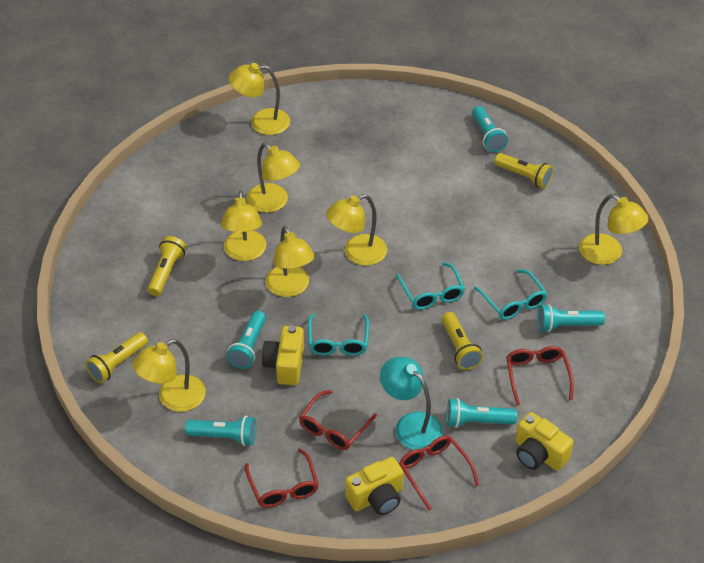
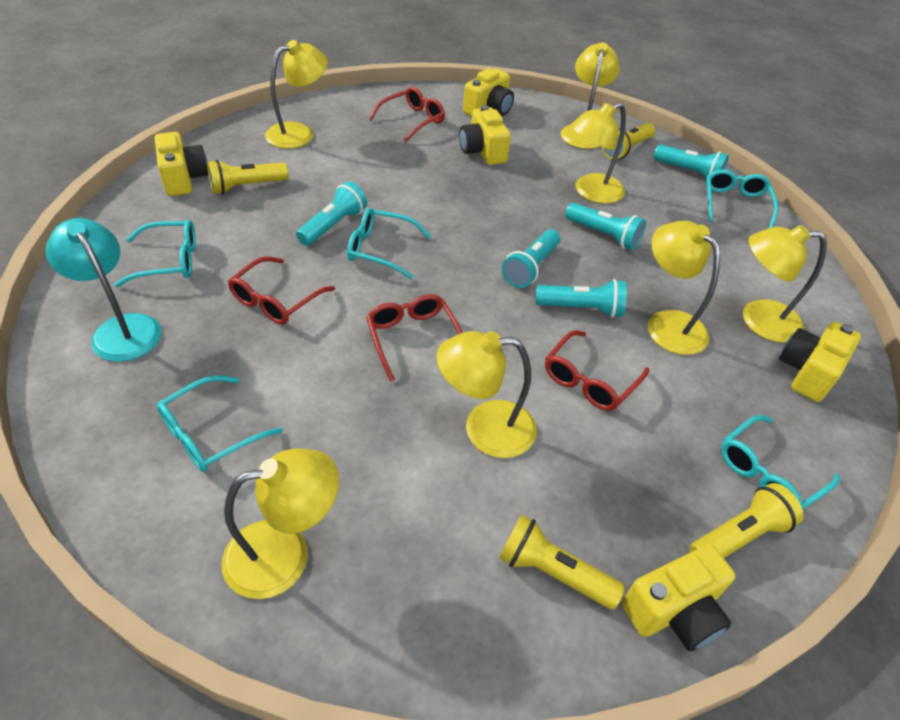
turquoise glasses: 3 -> 5
yellow camera: 3 -> 5

